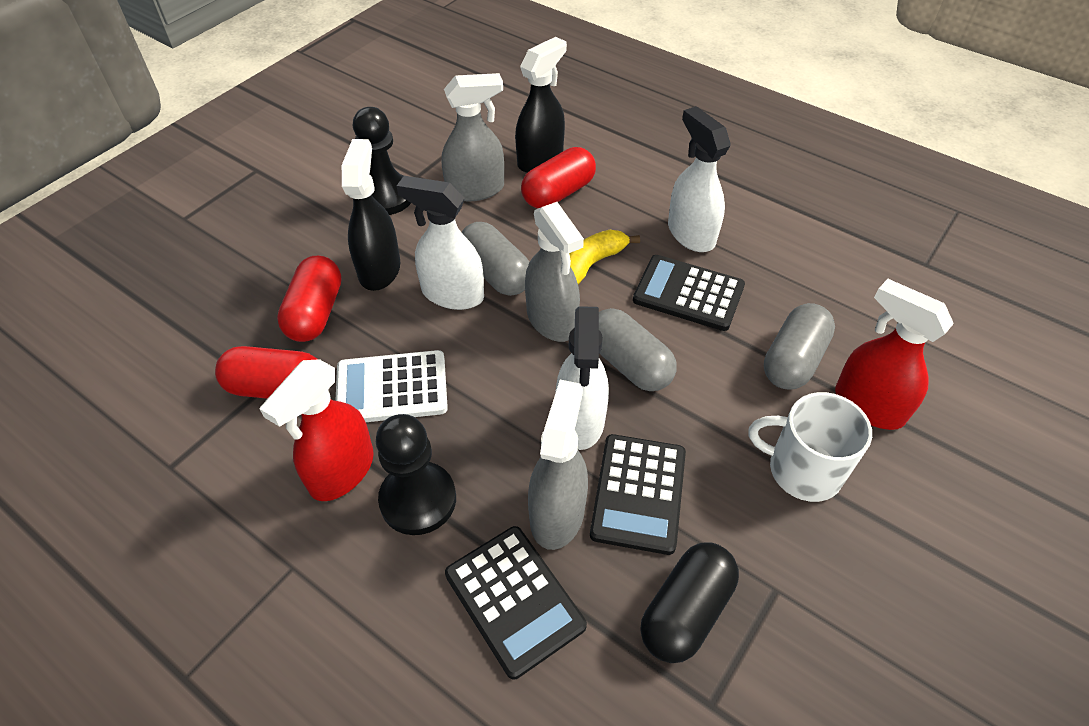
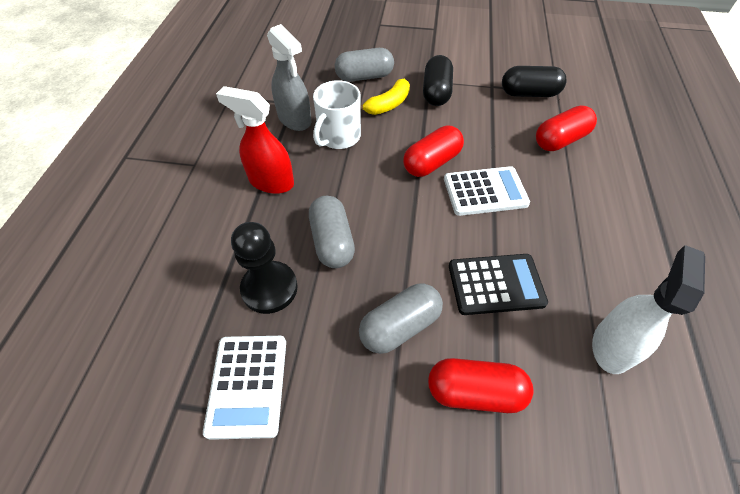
black calculator: 3 -> 1
black capsule: 1 -> 2
black pawn: 2 -> 1
black spray bottle: 2 -> 0
grey spray bottle: 3 -> 1
red spray bottle: 2 -> 1
white calculator: 1 -> 2
white spray bottle: 3 -> 1

